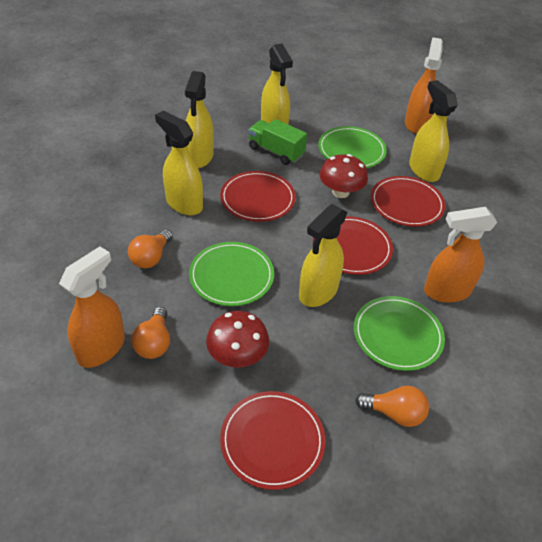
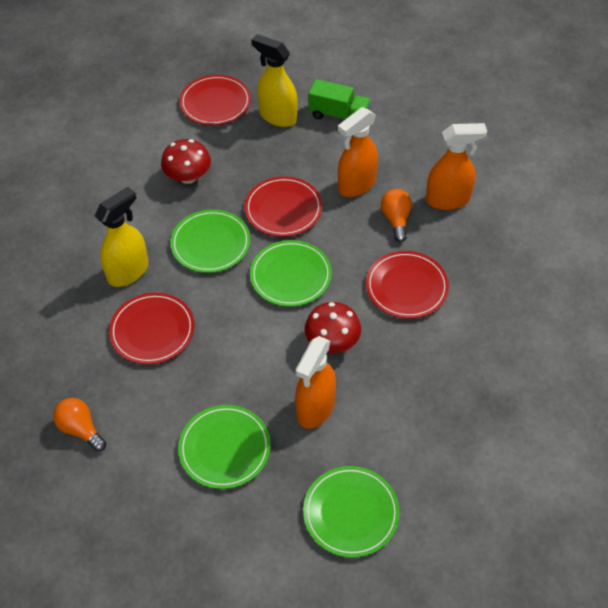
green plate: 3 -> 4
orange light bulb: 3 -> 2
yellow spray bottle: 5 -> 2

